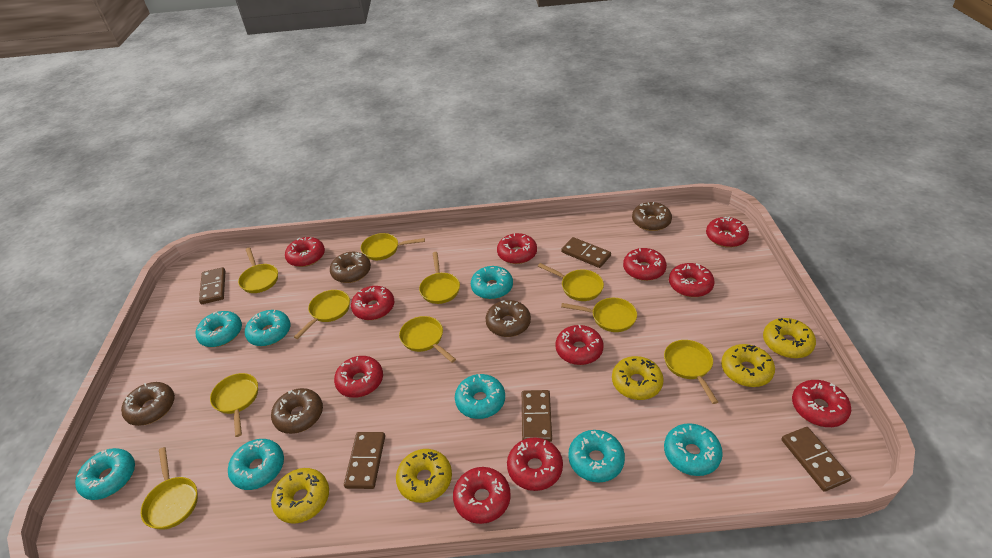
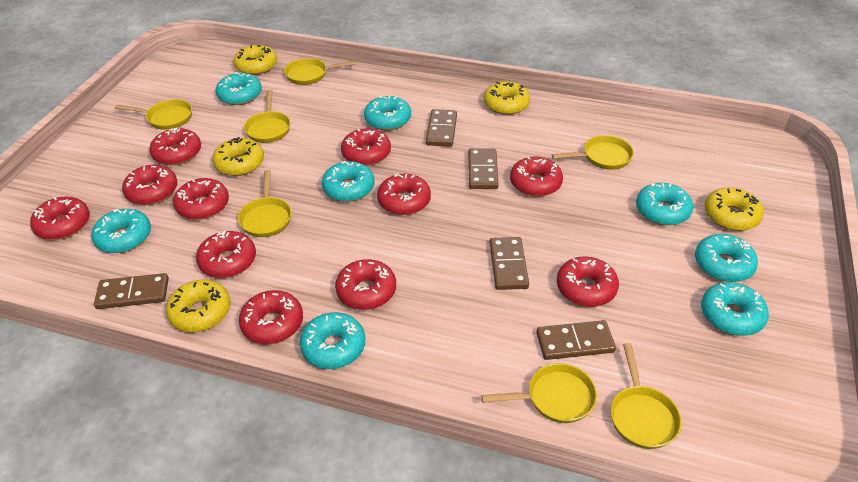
brown donut: 5 -> 0
yellow pan: 10 -> 7

